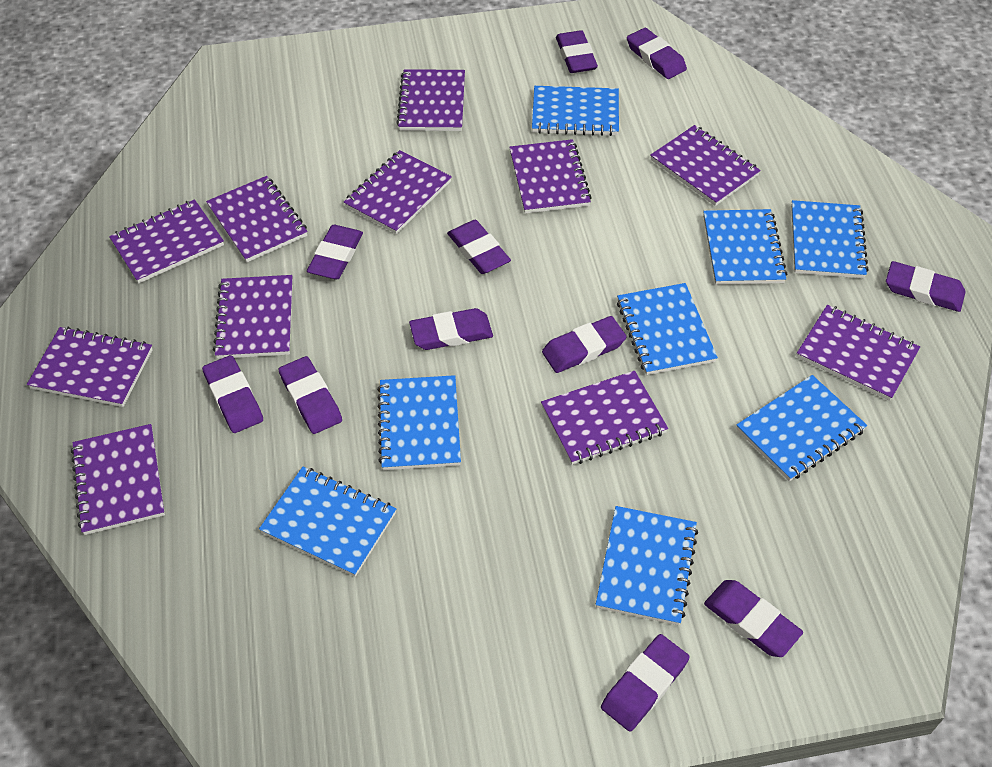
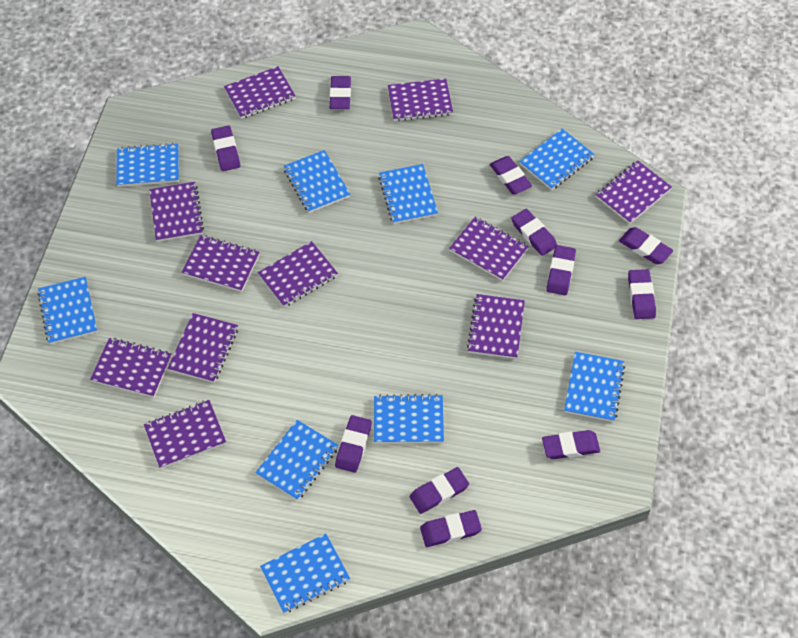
blue notebook: 8 -> 9

